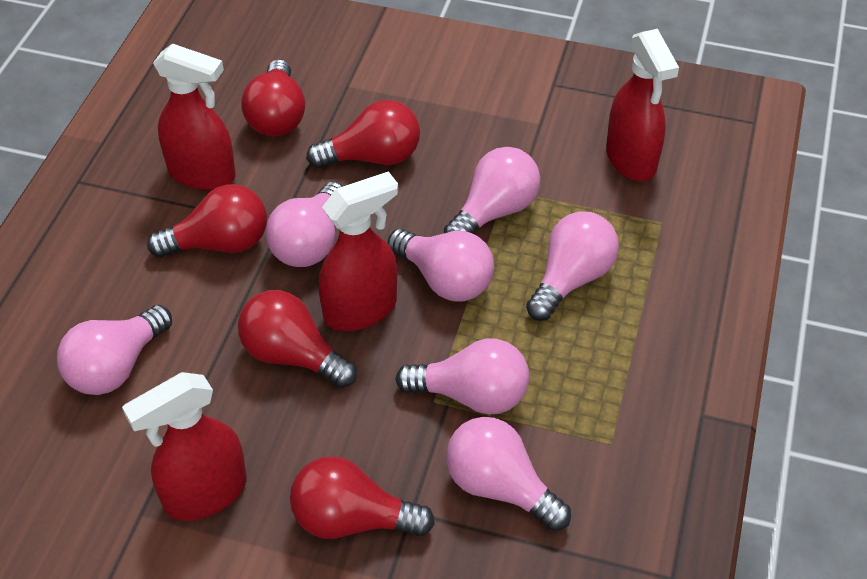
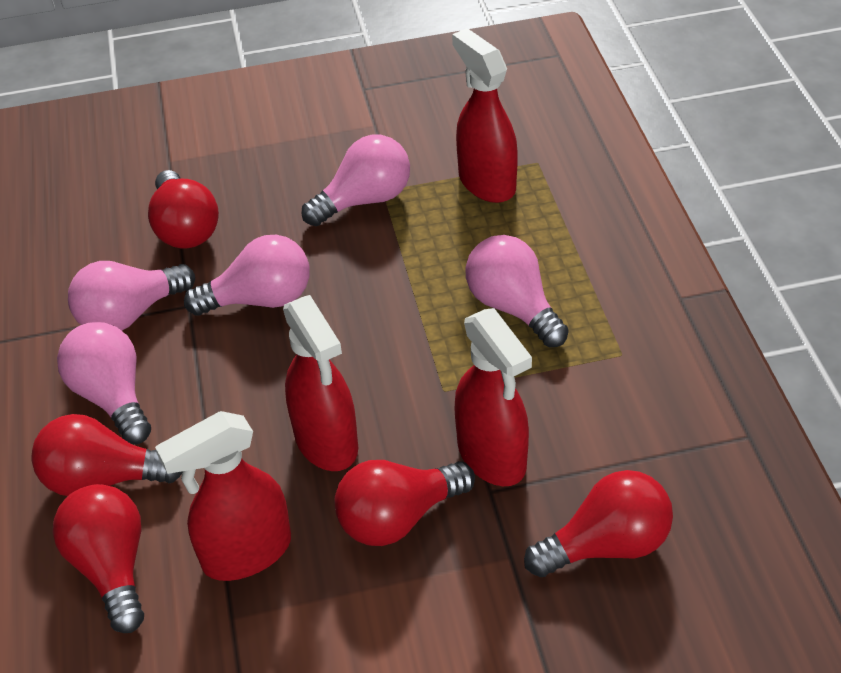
pink light bulb: 7 -> 5

